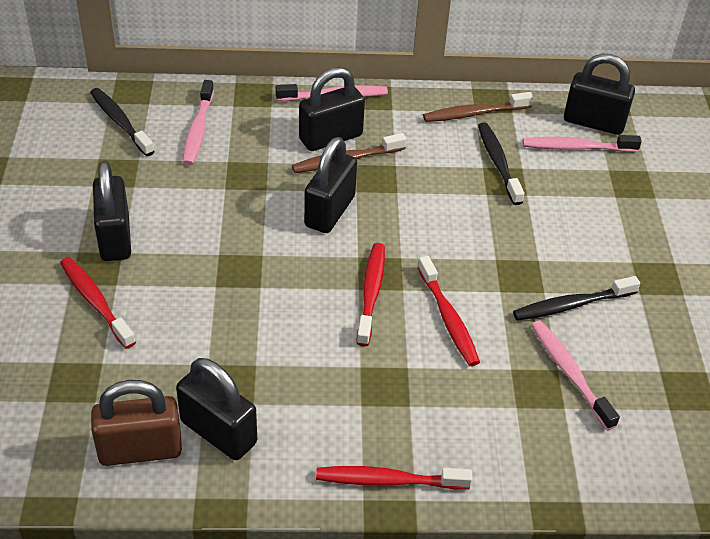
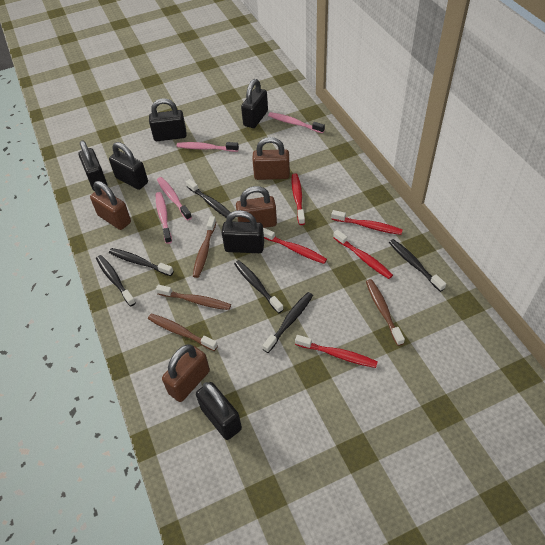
black padlock: 5 -> 6
black toothbrush: 3 -> 6
brown padlock: 1 -> 4
brown toothbrush: 2 -> 4
red toothbrush: 4 -> 5

